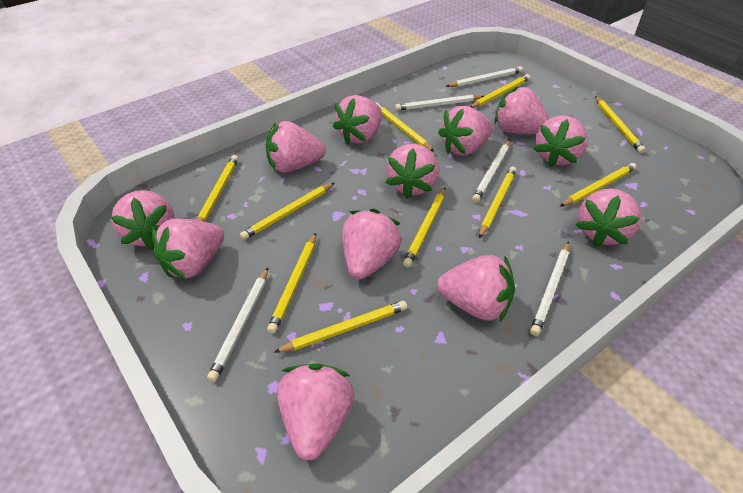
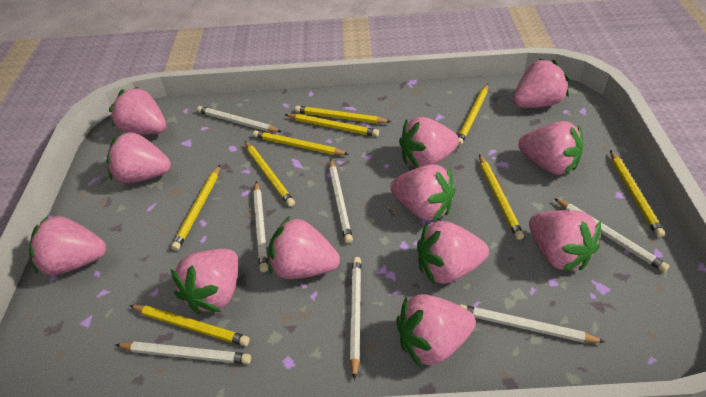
white pencil: 5 -> 7
yellow pencil: 10 -> 9

